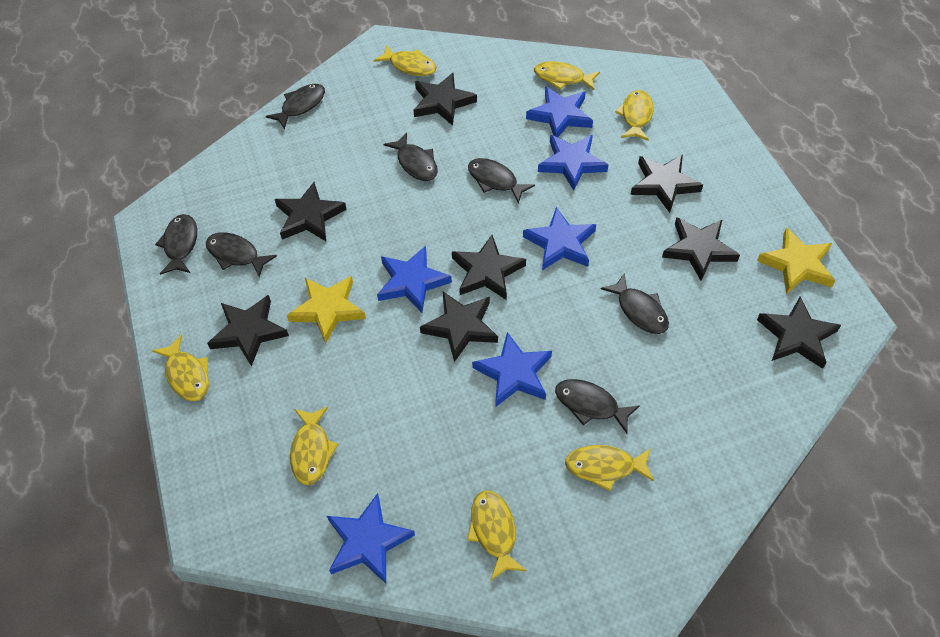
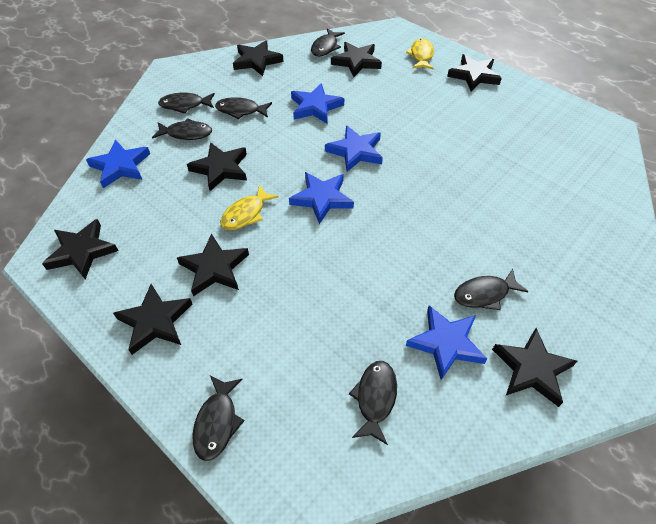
blue star: 6 -> 5
yellow fish: 7 -> 2
yellow star: 2 -> 0

